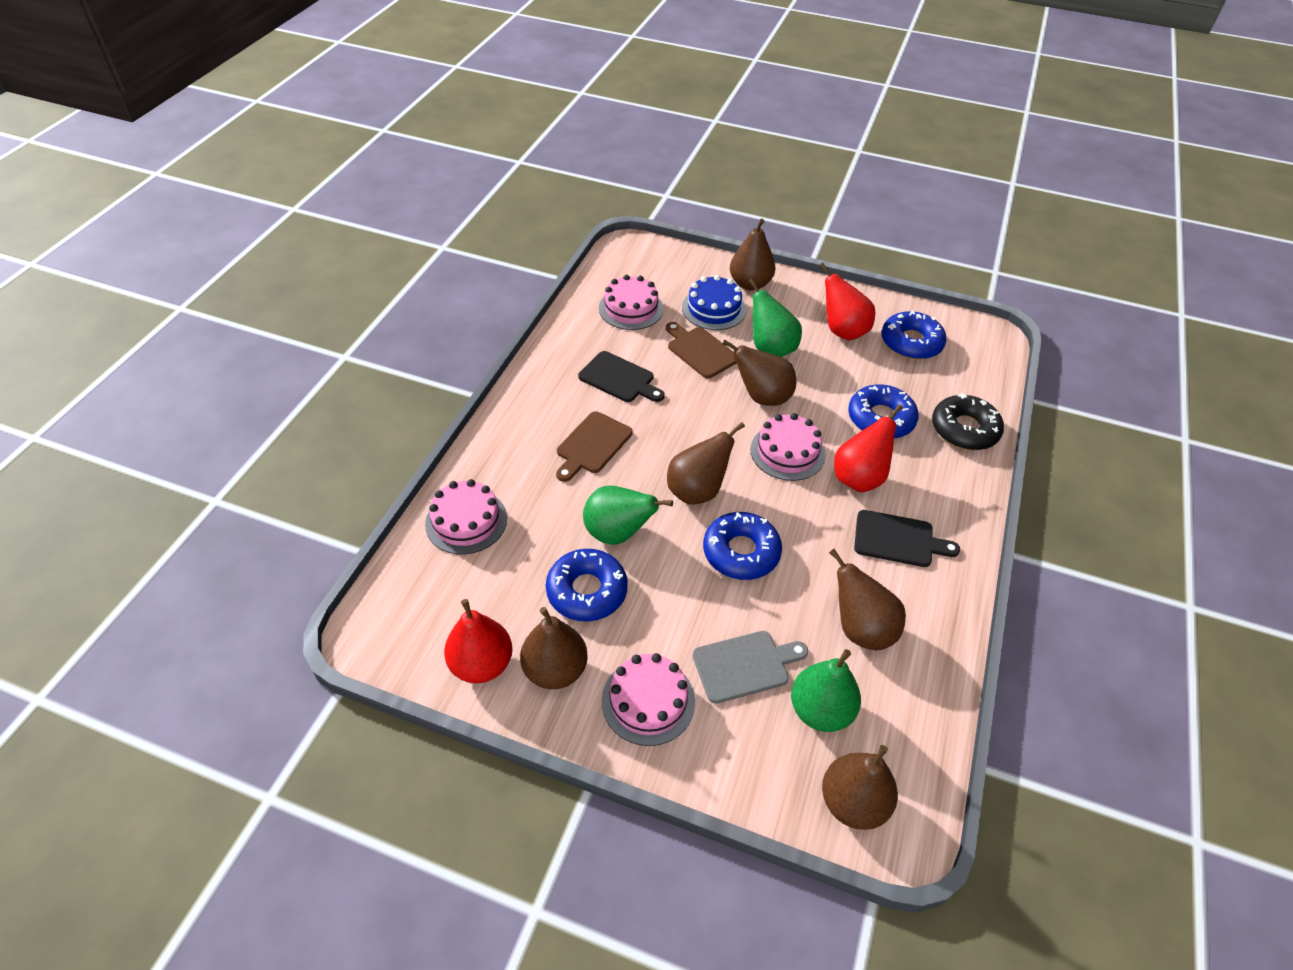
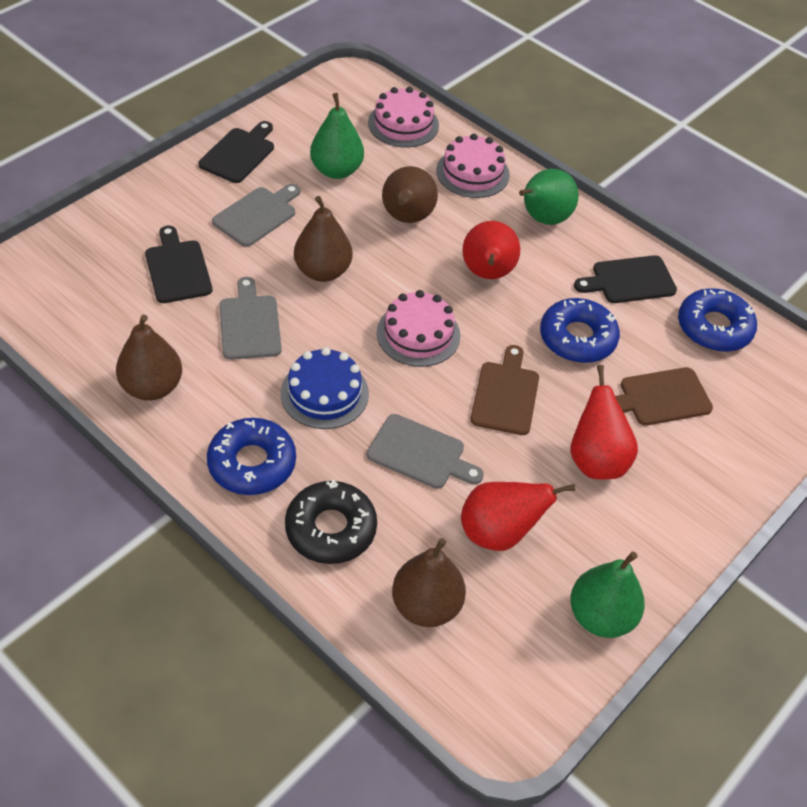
black cutting board: 2 -> 3
blue donut: 4 -> 3
brown pear: 6 -> 4
grey cutting board: 1 -> 3
pink cake: 4 -> 3

